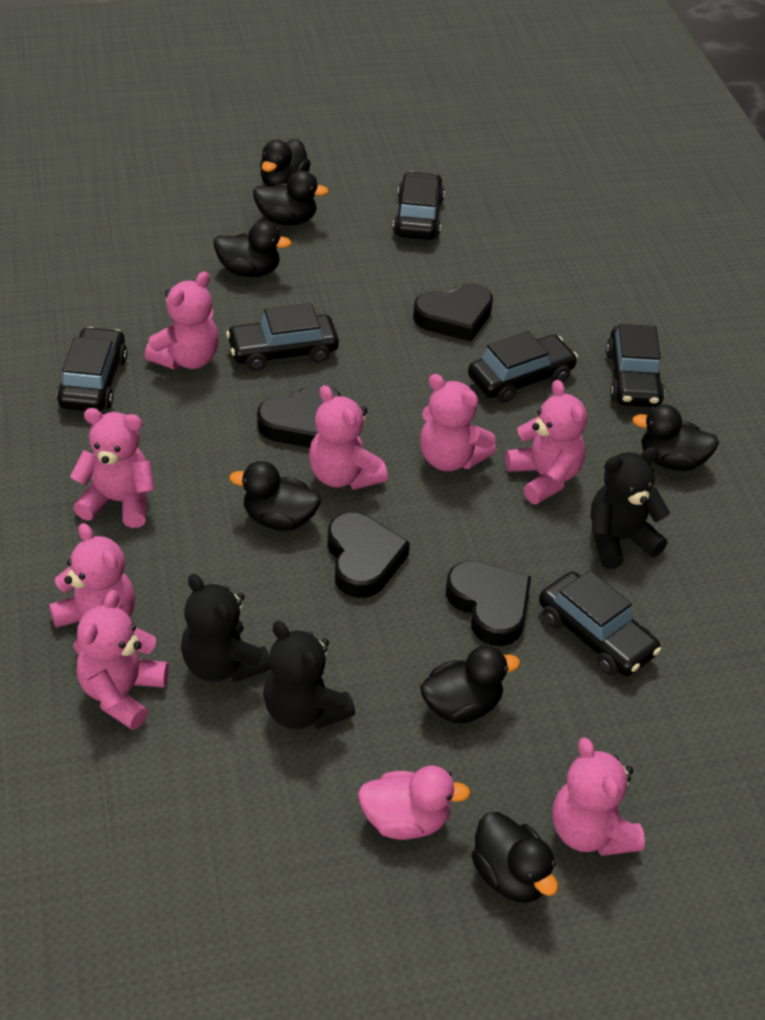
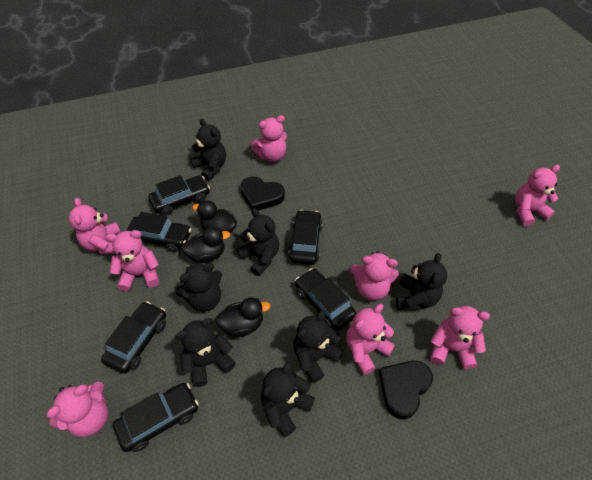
black duck: 7 -> 3
black heart: 4 -> 2
black teddy bear: 3 -> 7
pink duck: 1 -> 0

